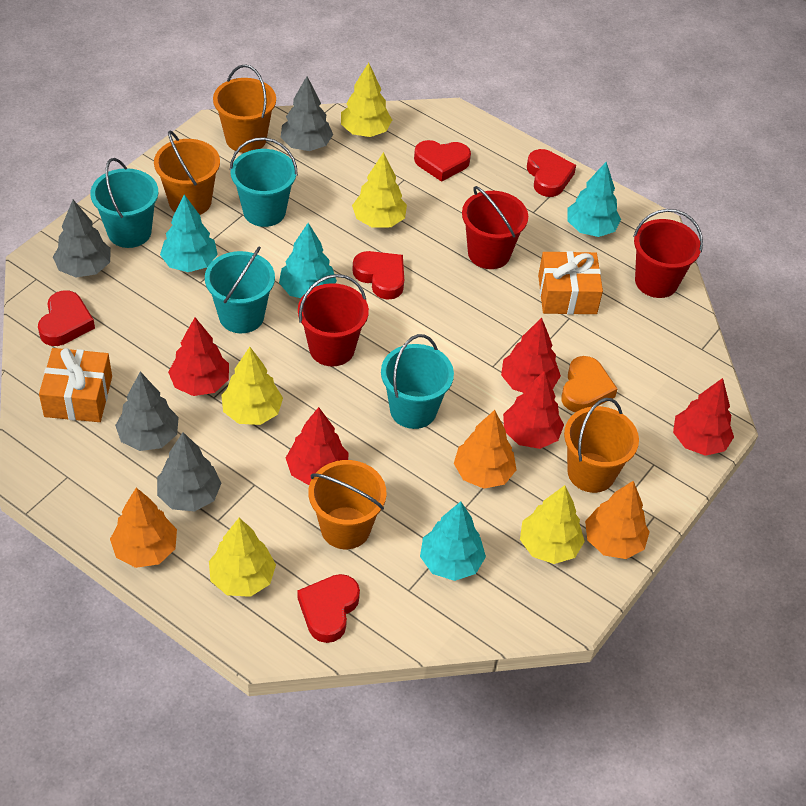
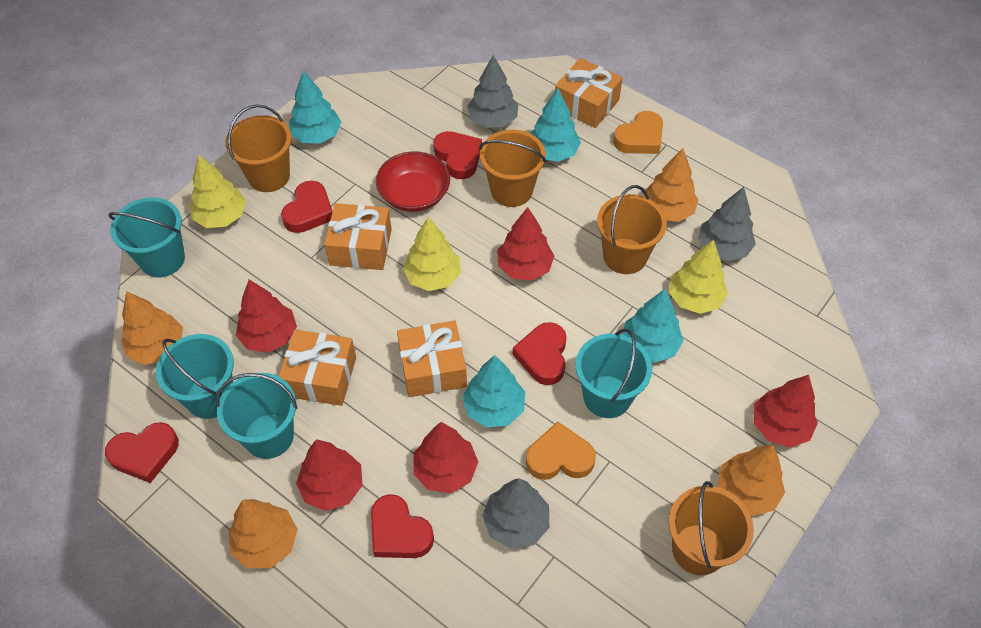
grey tree: 4 -> 3
orange gift: 2 -> 4
orange heart: 1 -> 2
orange tree: 3 -> 4
red bowl: 0 -> 1
red bucket: 3 -> 0
yellow tree: 5 -> 3

